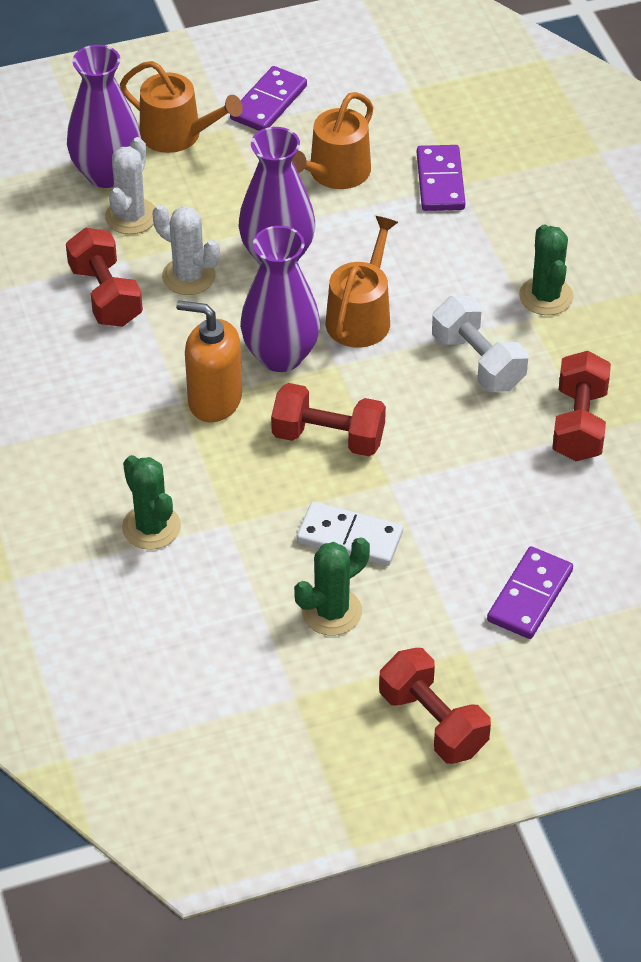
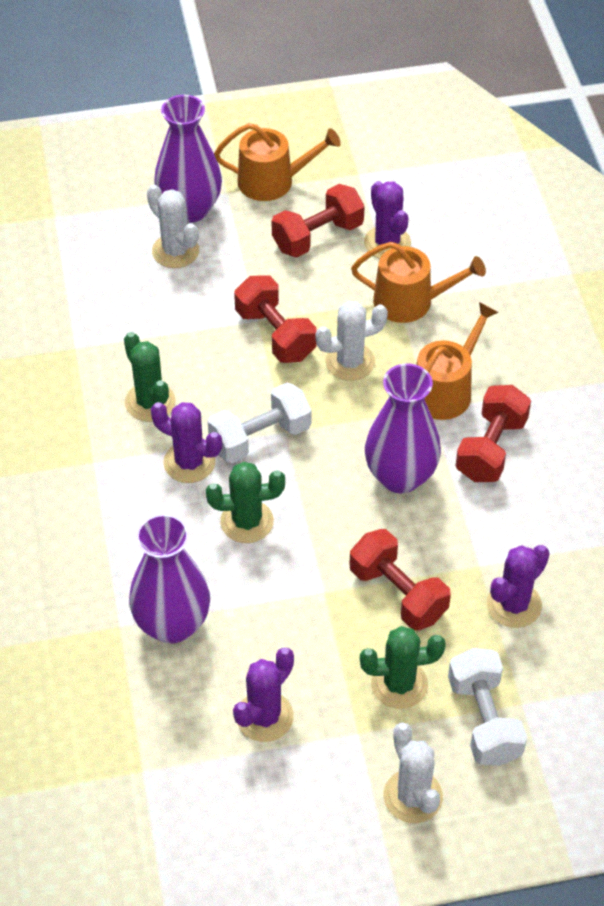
orange soap dispenser: 1 -> 0
purple cactus: 0 -> 4
purple domino: 3 -> 0
white cactus: 2 -> 3
white domino: 1 -> 0
white dumbbell: 1 -> 2

